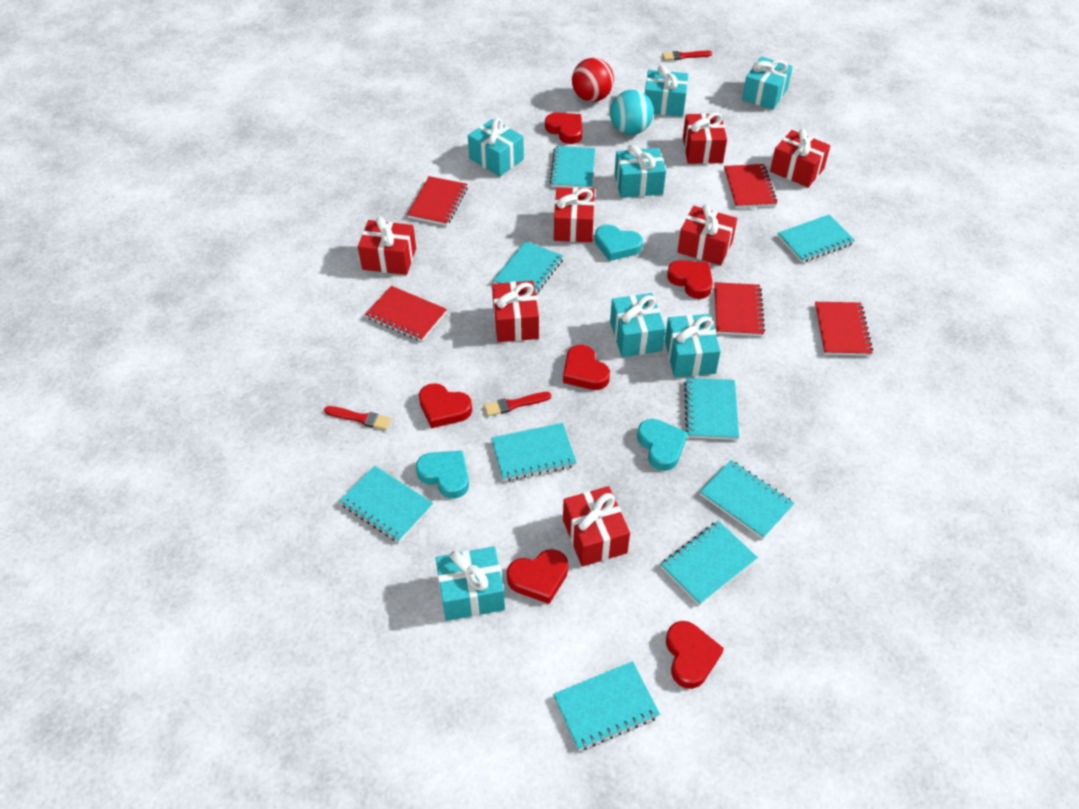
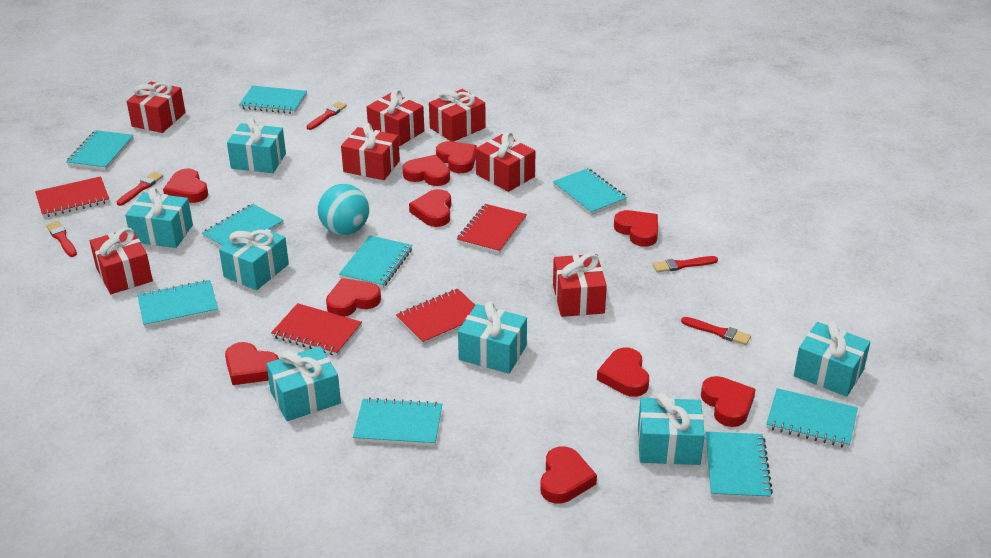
red ball: 1 -> 0
red brush: 3 -> 5
red heart: 6 -> 10
red notebook: 5 -> 4
turquoise heart: 3 -> 0

